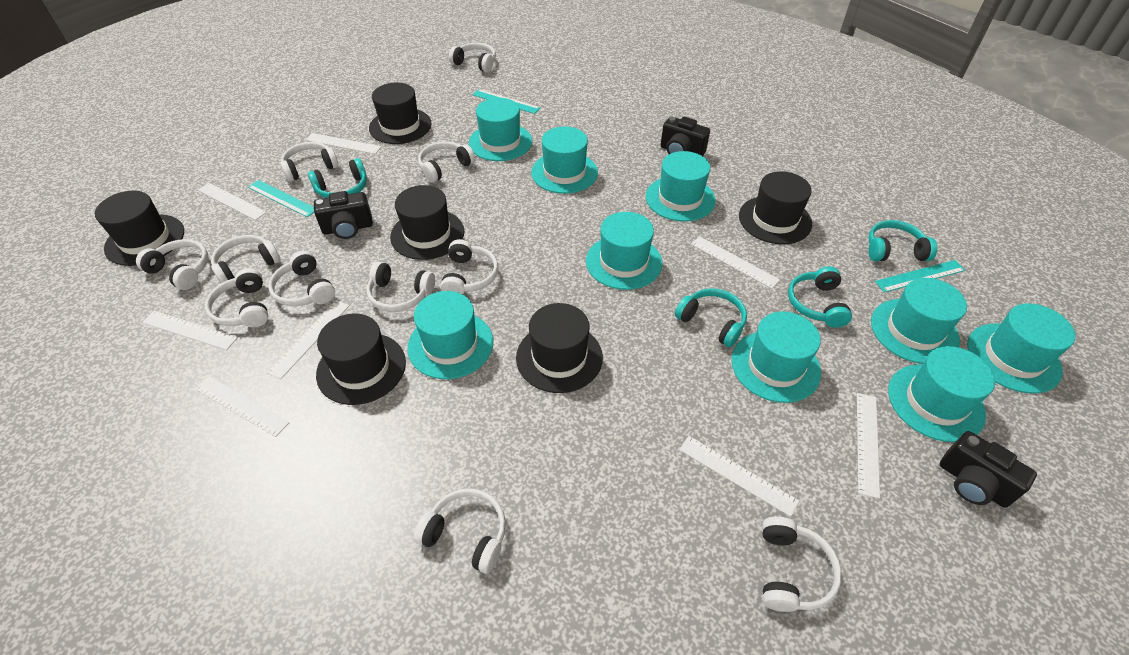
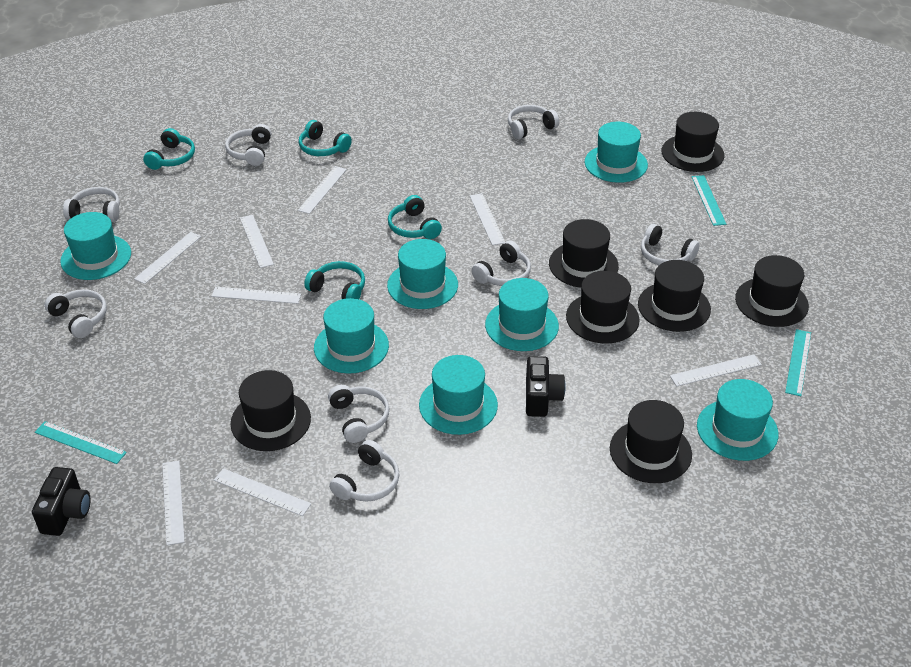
black camera: 3 -> 2
black hat: 6 -> 7
turquoise hat: 9 -> 7
white headphones: 11 -> 8

